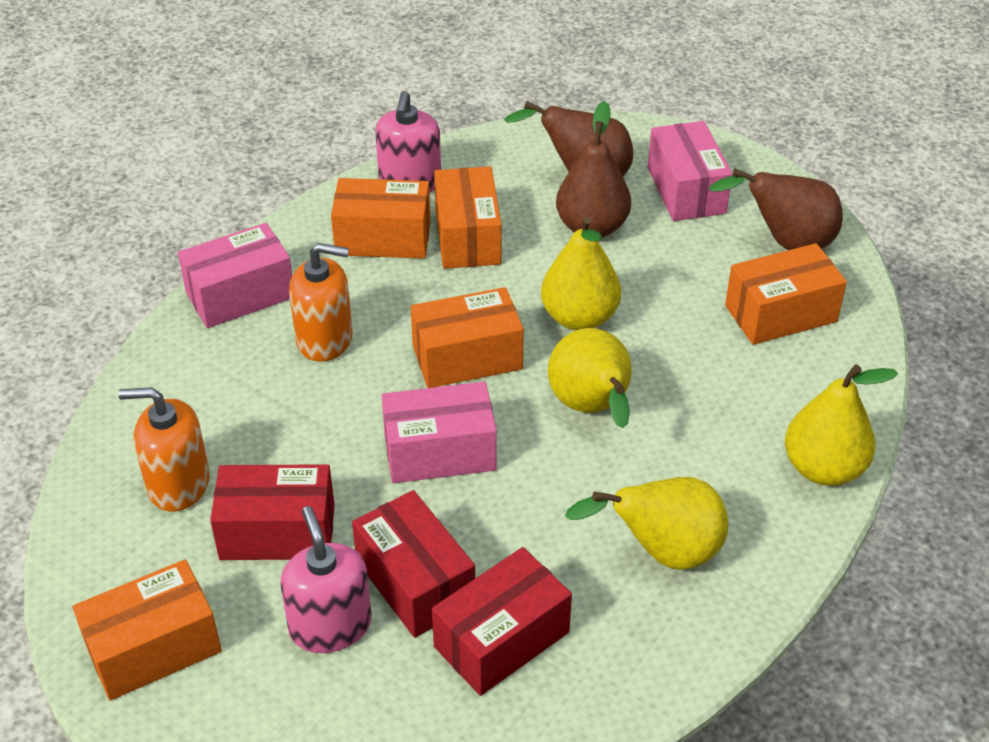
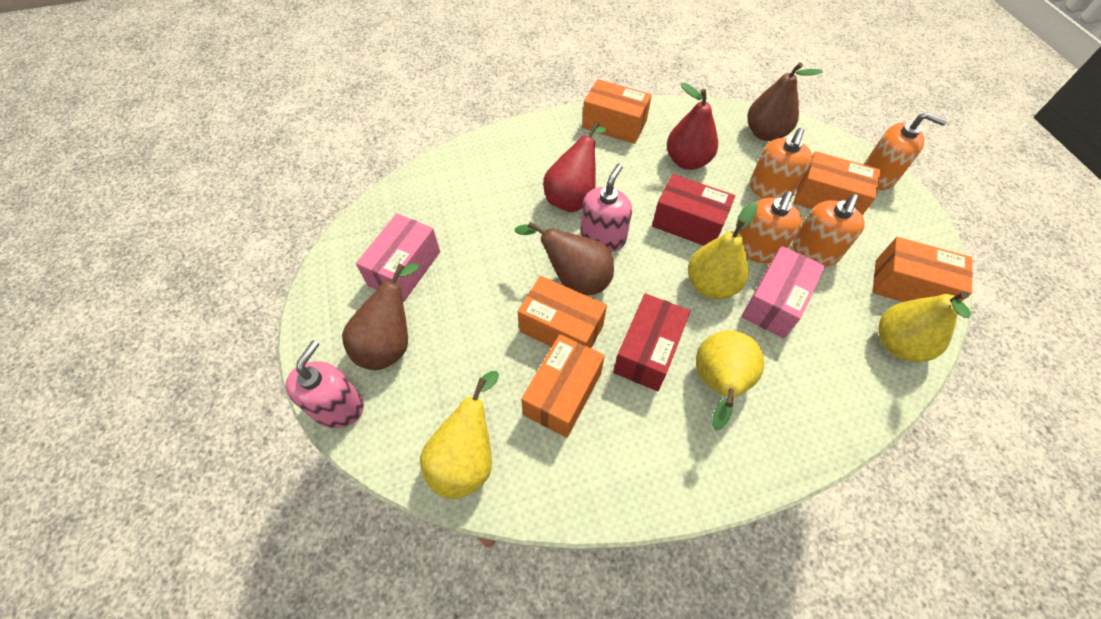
orange soap dispenser: 2 -> 4
pink box: 3 -> 2
red box: 3 -> 2
red pear: 0 -> 2

